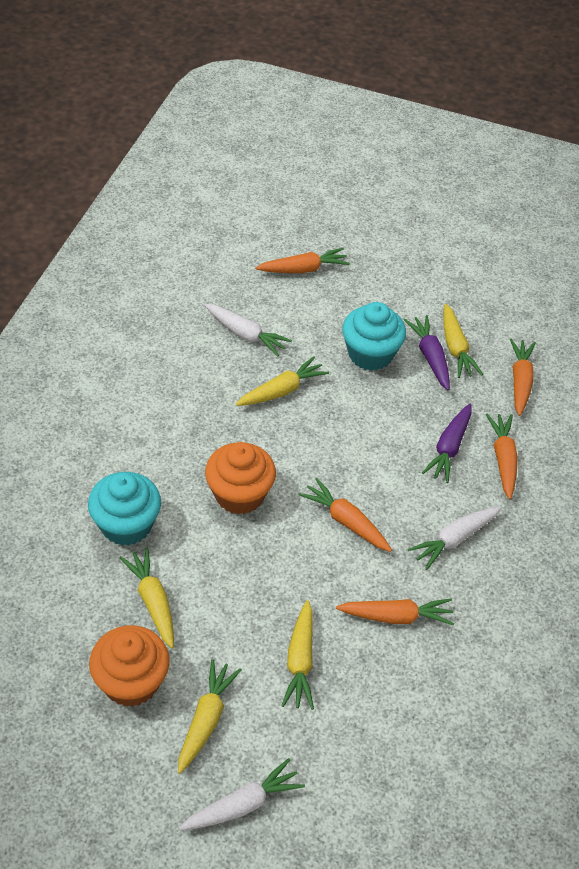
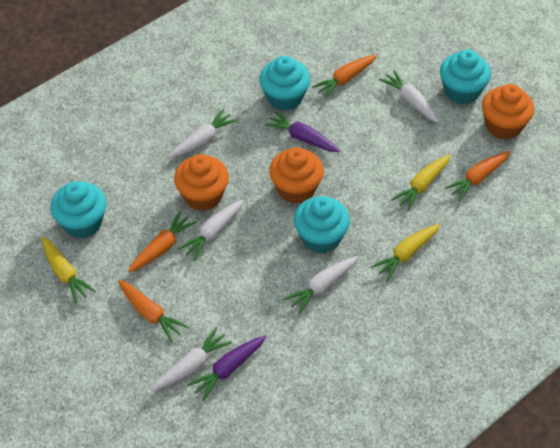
orange carrot: 5 -> 4
orange cupcake: 2 -> 3
turquoise cupcake: 2 -> 4
white carrot: 3 -> 5
yellow carrot: 5 -> 3

